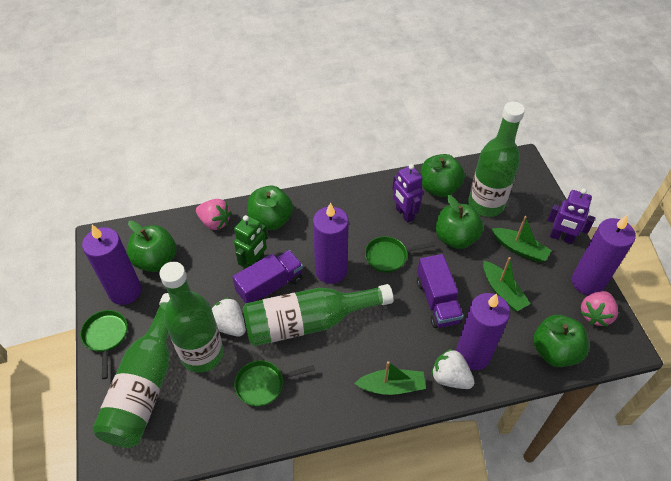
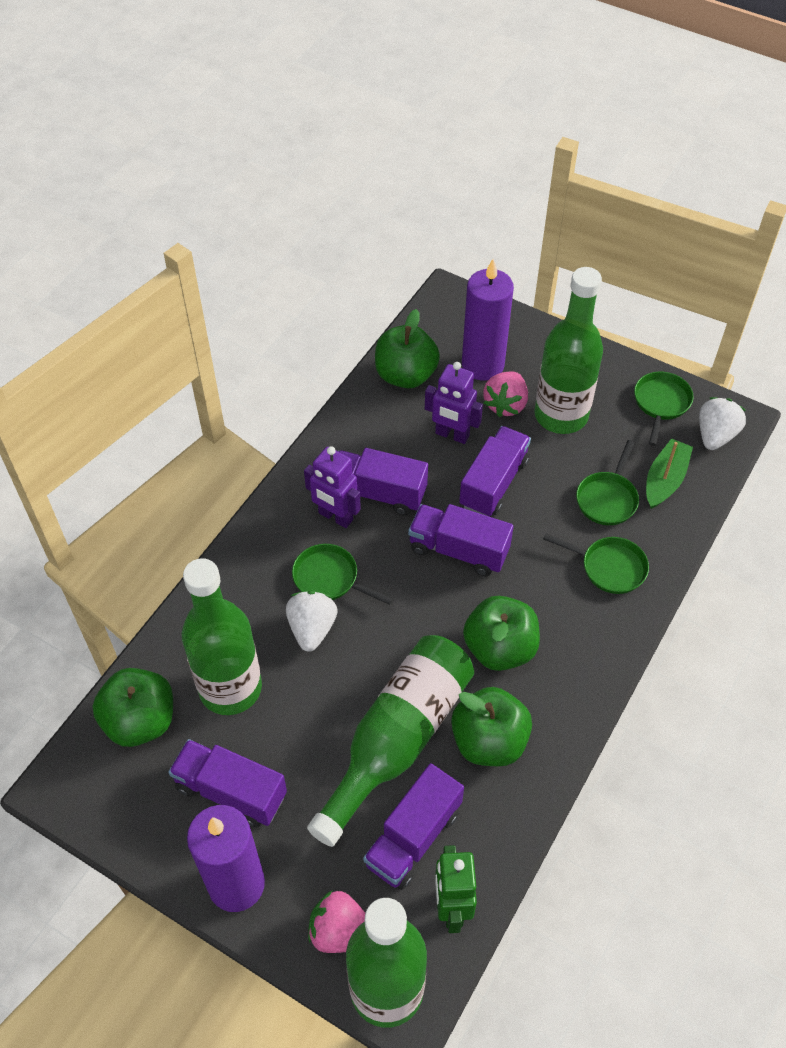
green apple: 5 -> 4
green boat: 3 -> 1
green pan: 3 -> 4
purple candle: 4 -> 2
purple truck: 2 -> 5

